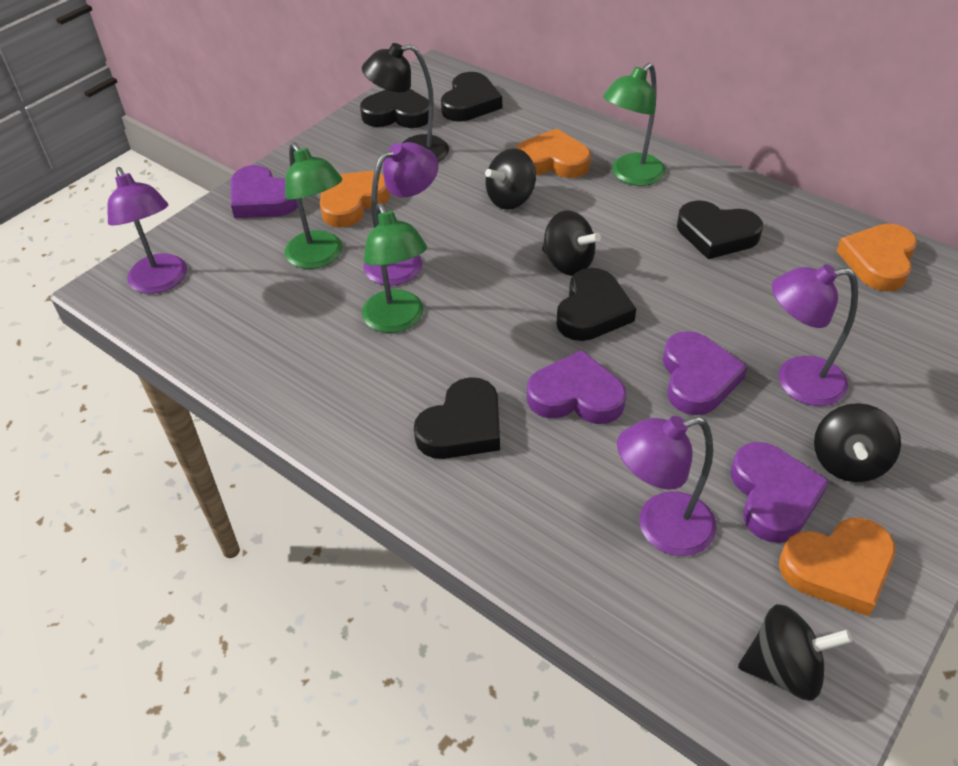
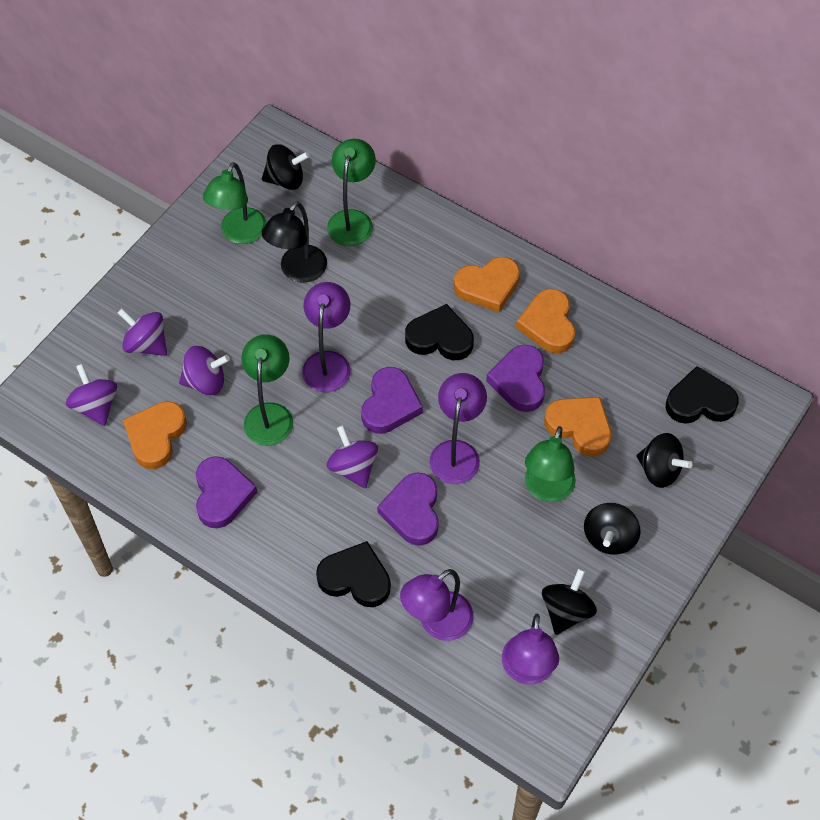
black heart: 5 -> 3
green lamp: 3 -> 4
purple spinning top: 0 -> 4

